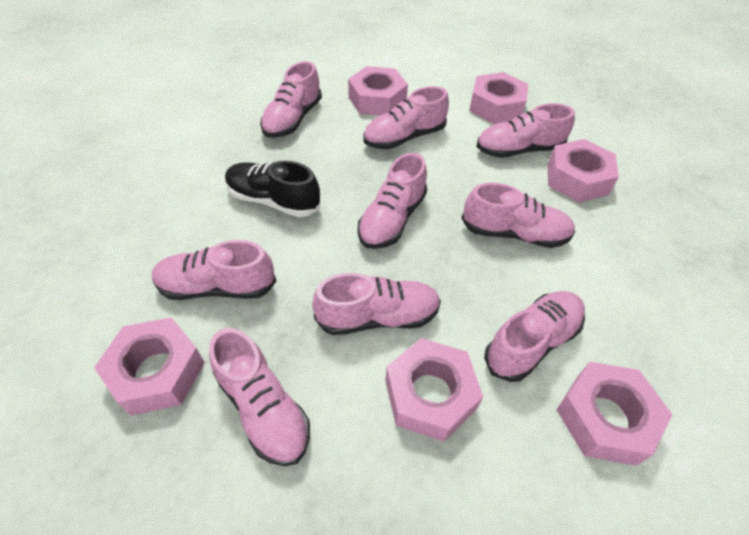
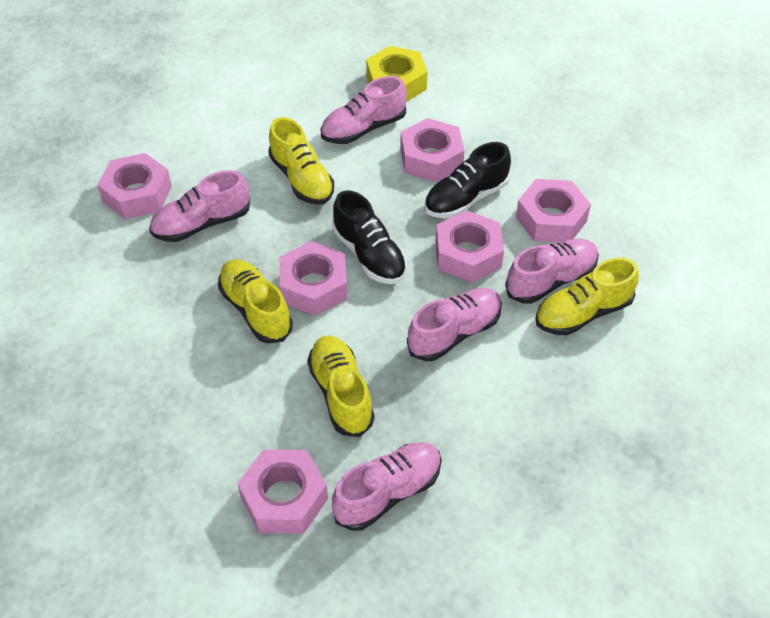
black shoe: 1 -> 2
pink shoe: 9 -> 5
yellow nut: 0 -> 1
yellow shoe: 0 -> 4

